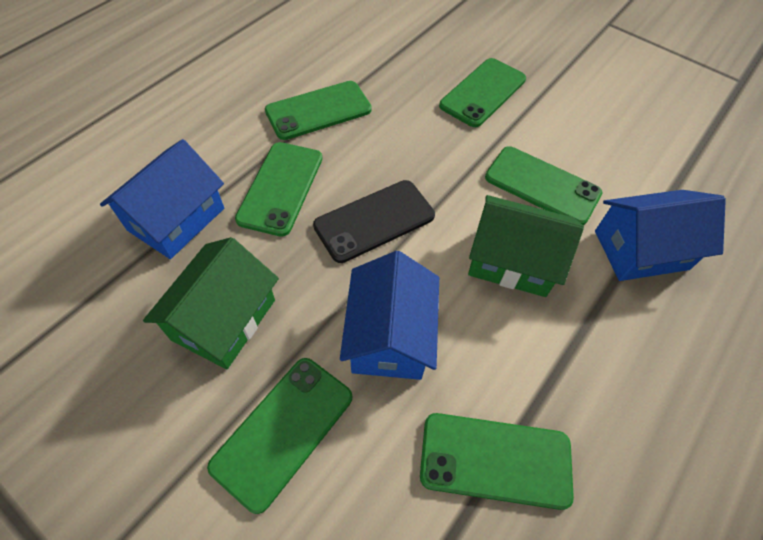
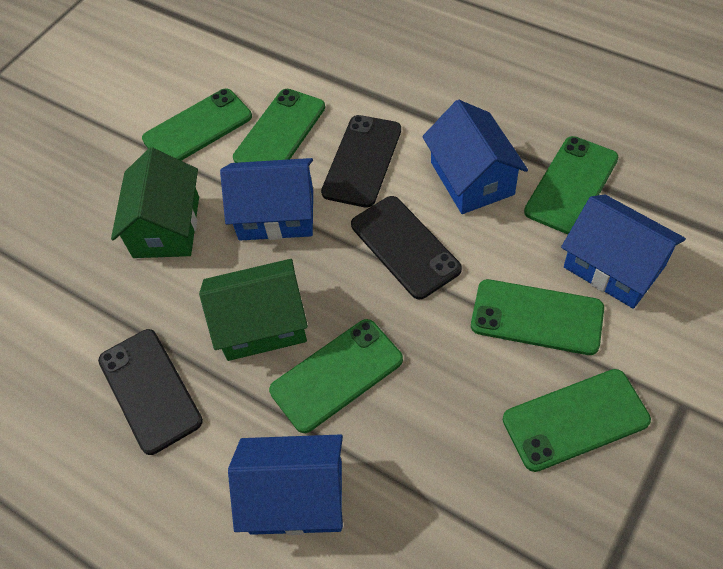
black phone: 1 -> 3
blue house: 3 -> 4

